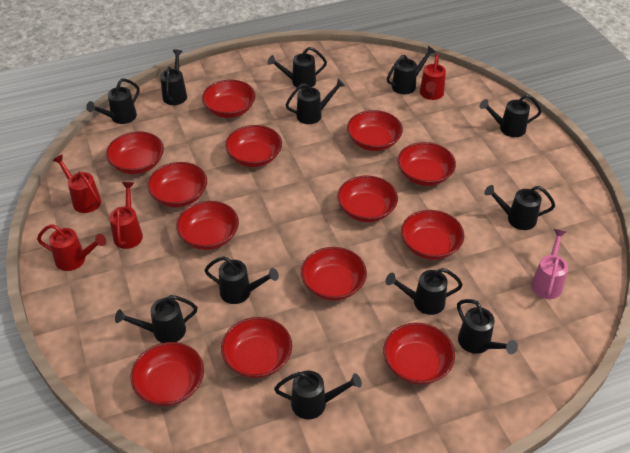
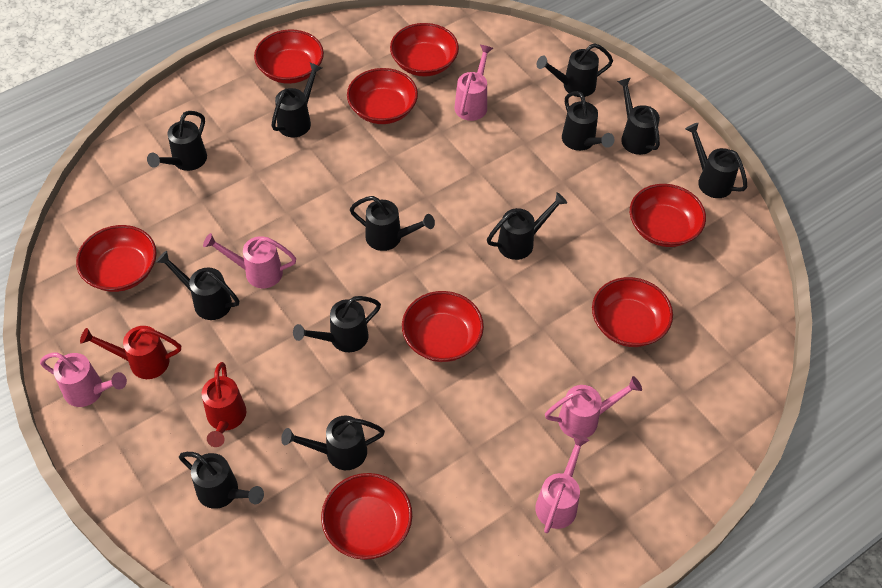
pink watering can: 1 -> 5
red bowl: 13 -> 8
red watering can: 4 -> 2

